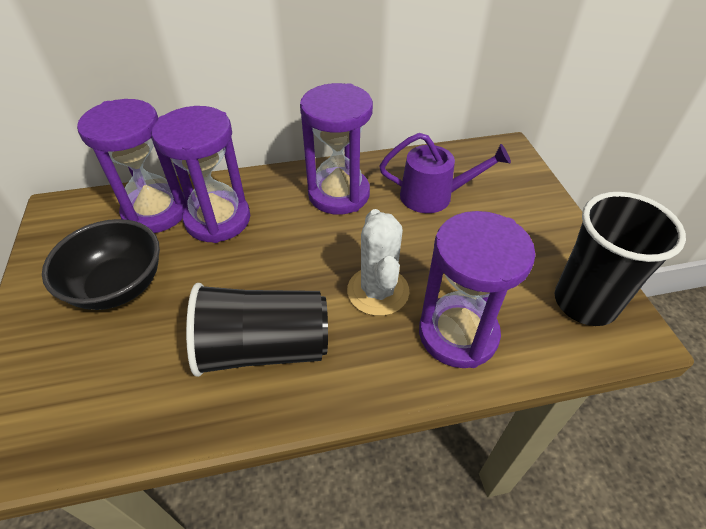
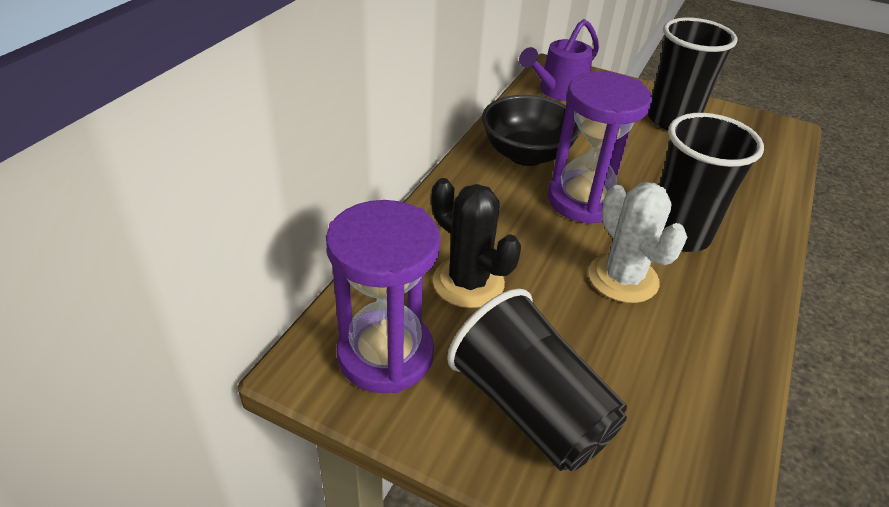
black cactus: 0 -> 1
black cup: 2 -> 3
purple hourglass: 4 -> 2

